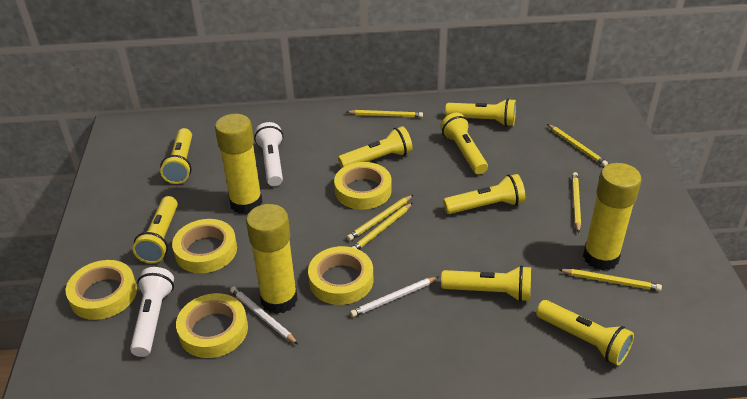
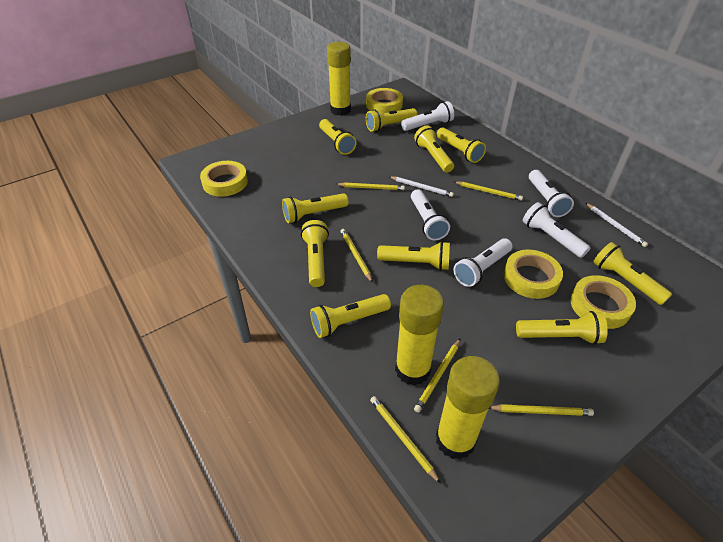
white flashlight: 2 -> 5
yellow flashlight: 8 -> 10
yellow tape: 5 -> 4

